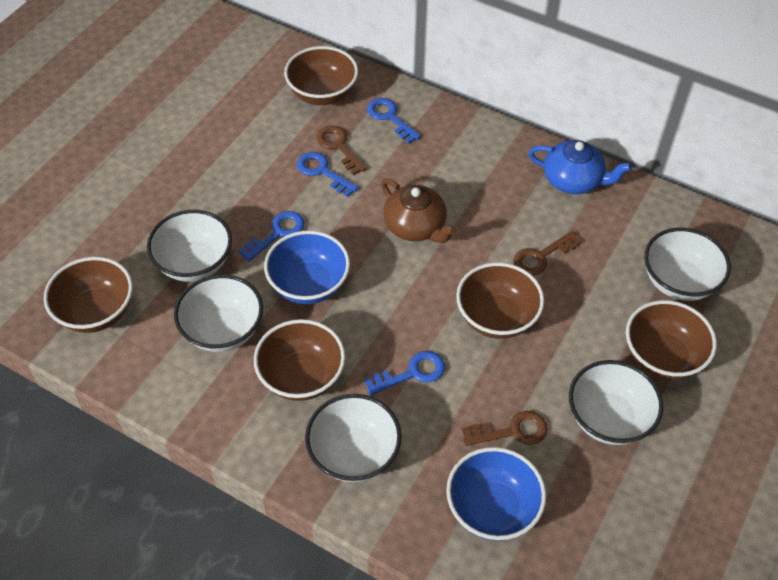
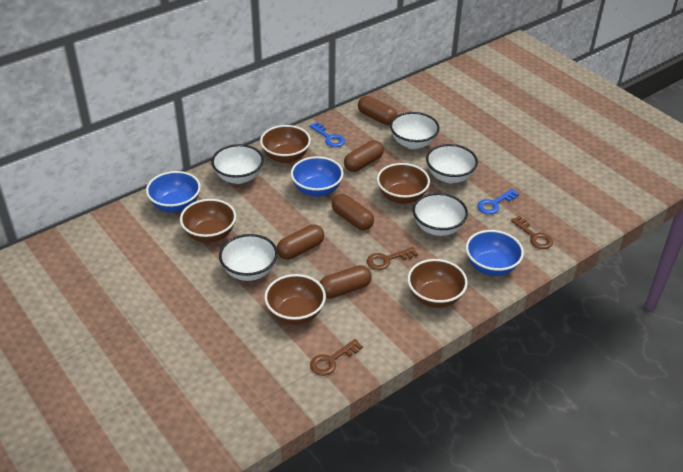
blue bowl: 2 -> 3
blue key: 4 -> 2
blue teapot: 1 -> 0
brown capsule: 0 -> 5
brown teapot: 1 -> 0

